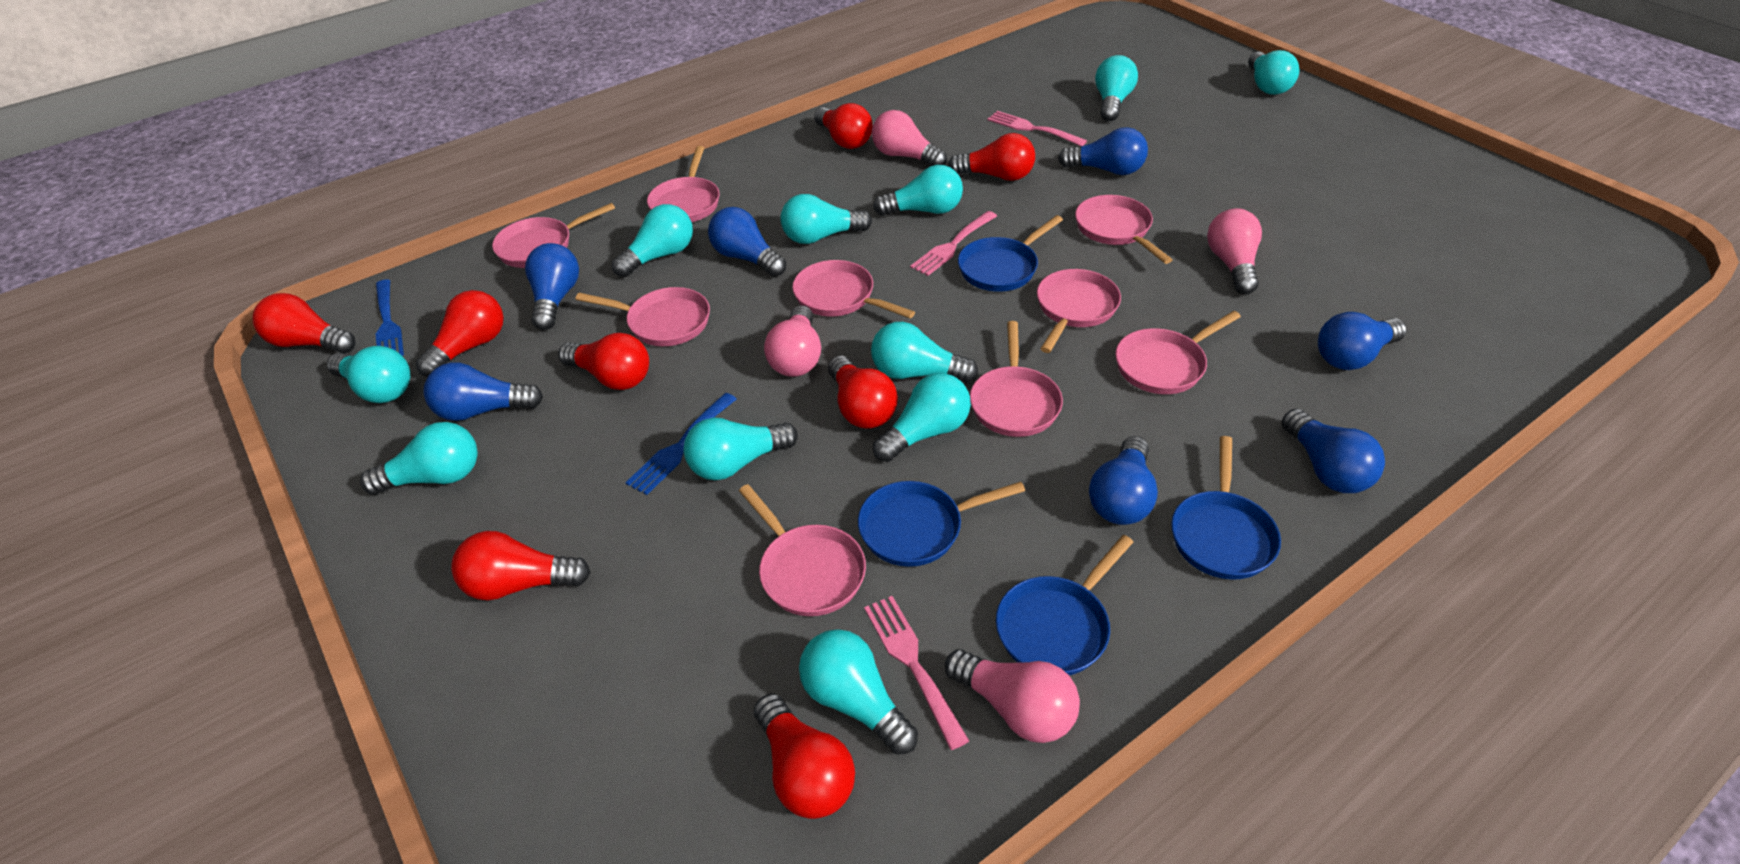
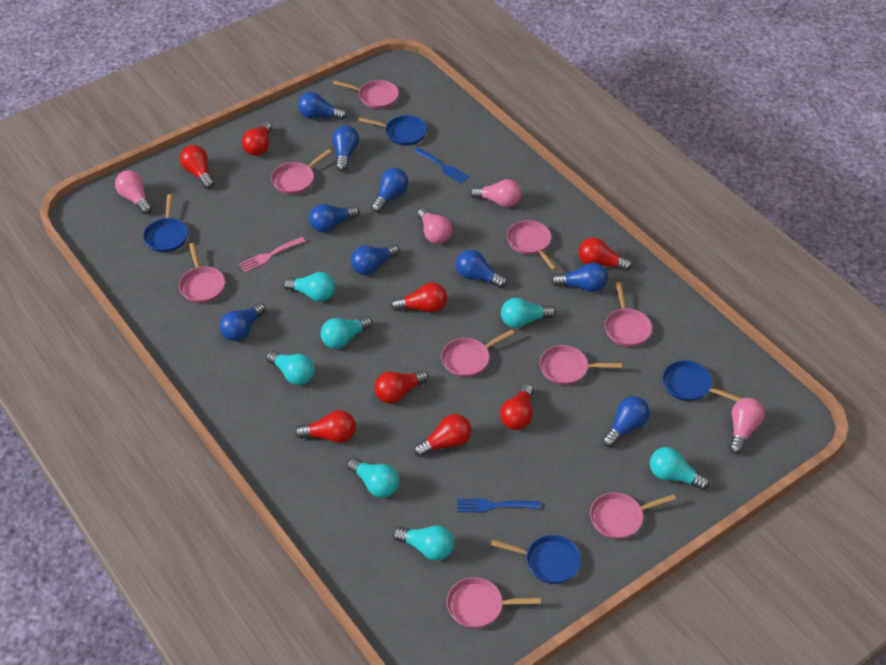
blue light bulb: 7 -> 9
pink fork: 3 -> 1
turquoise light bulb: 11 -> 7

